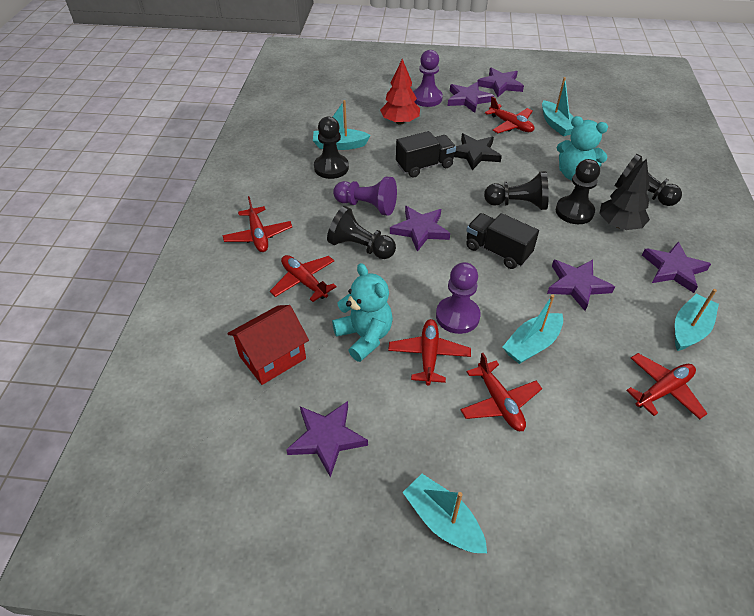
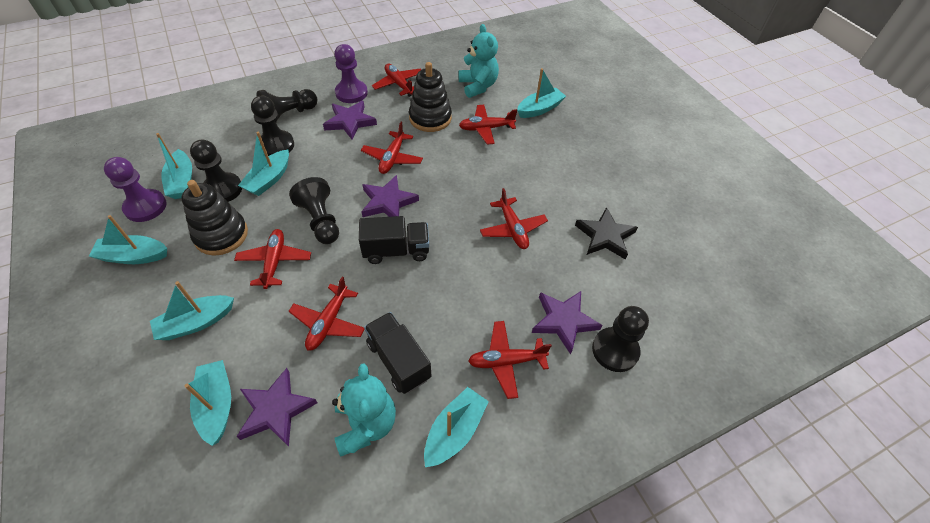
black stacking toy: 0 -> 2
black tree: 1 -> 0
purple pawn: 3 -> 2
purple star: 6 -> 4
red house: 1 -> 0
red plane: 6 -> 7
red tree: 1 -> 0
turquoise boat: 5 -> 7

